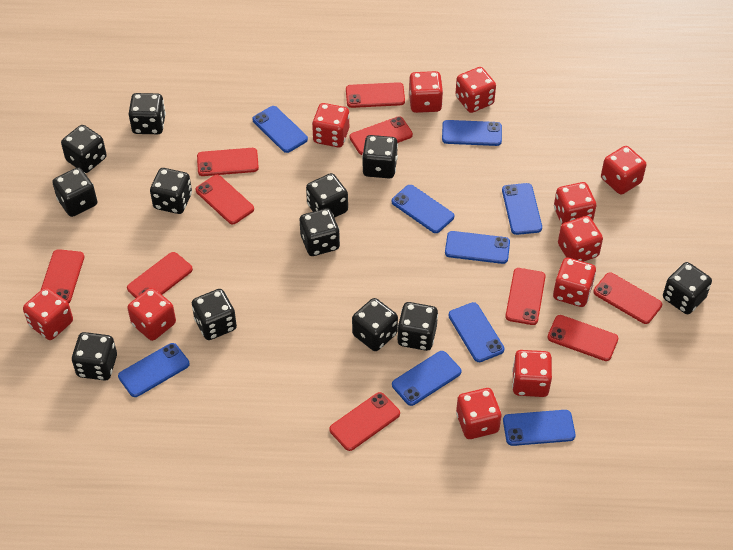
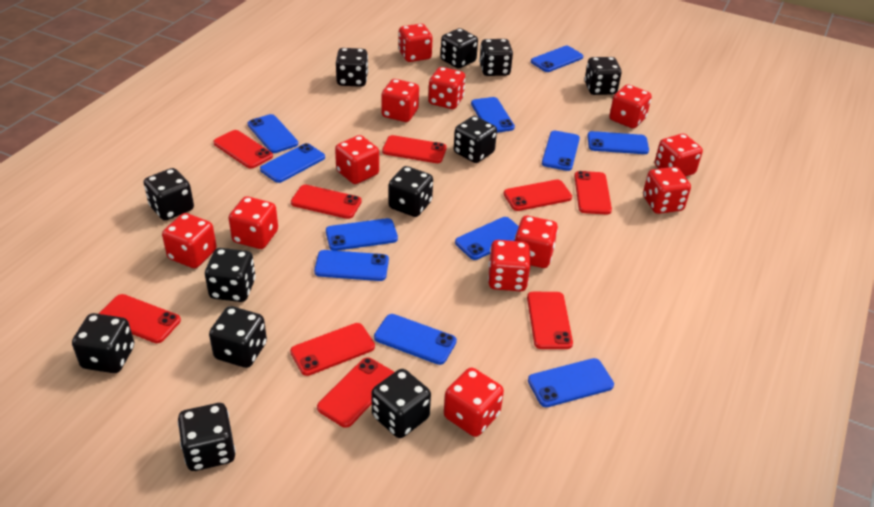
blue phone: 9 -> 11
red dice: 11 -> 12
red phone: 10 -> 9

